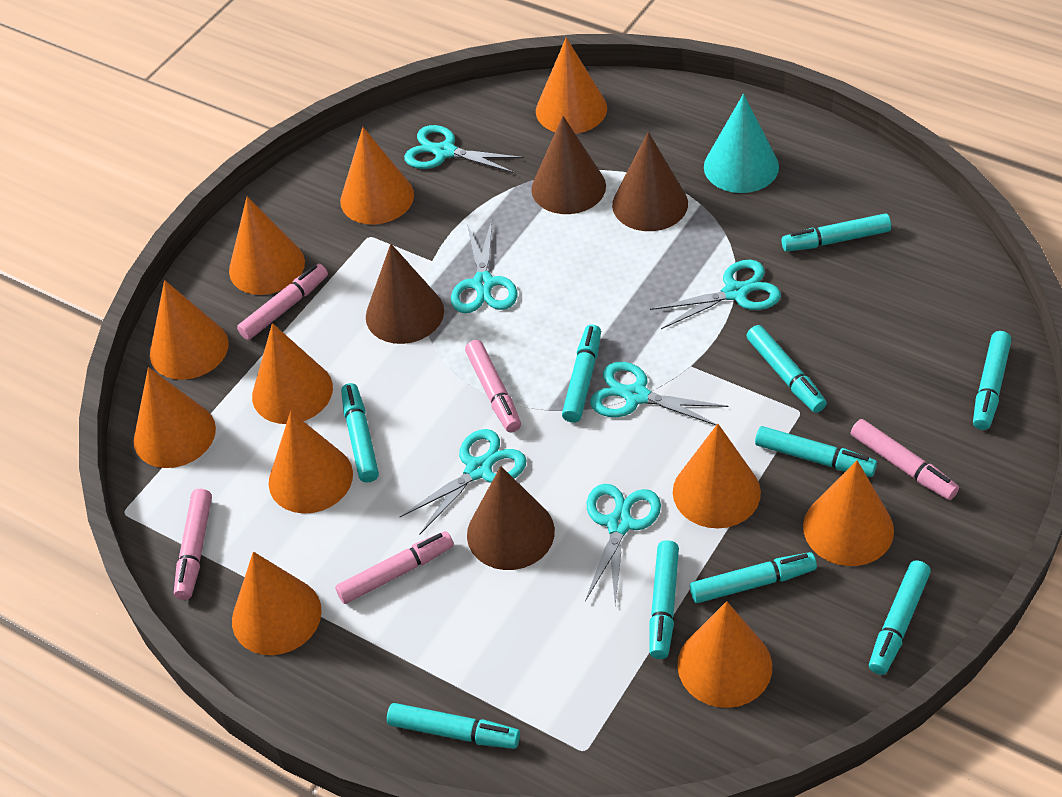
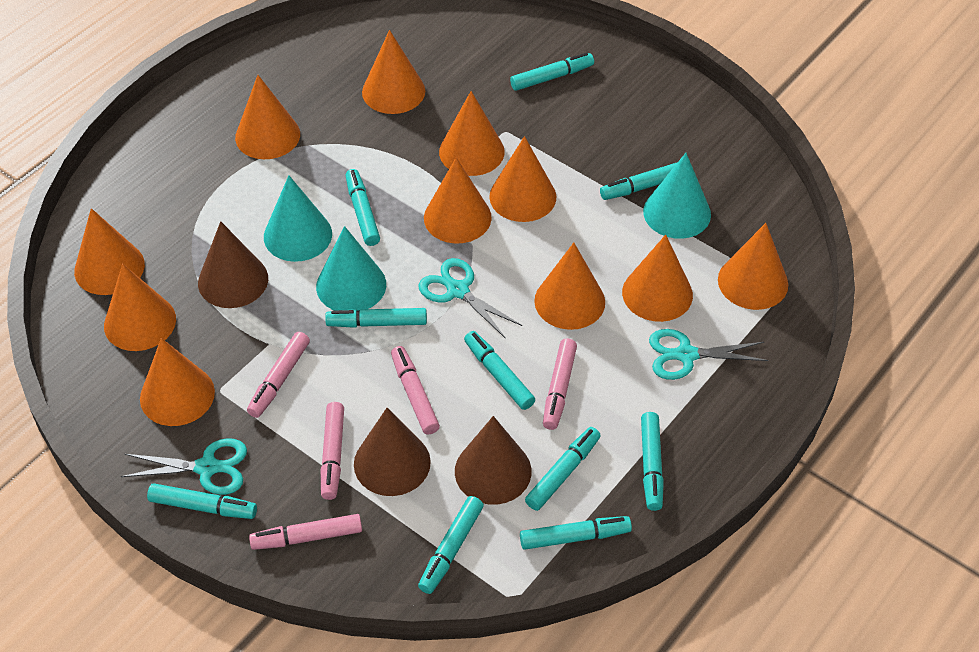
brown cone: 4 -> 3
turquoise cone: 1 -> 3
turquoise scissors: 6 -> 3

